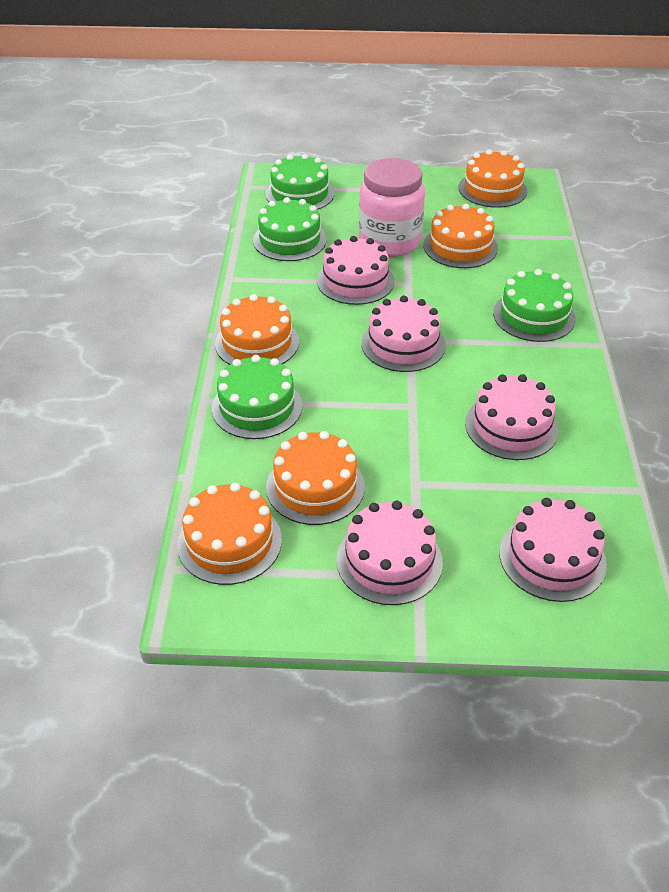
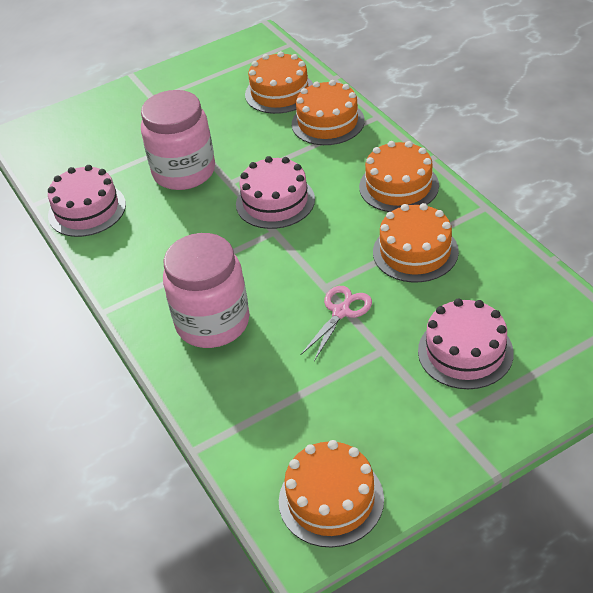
green cake: 4 -> 0
pink cake: 5 -> 3
pink jar: 1 -> 2
pink scissors: 0 -> 1

